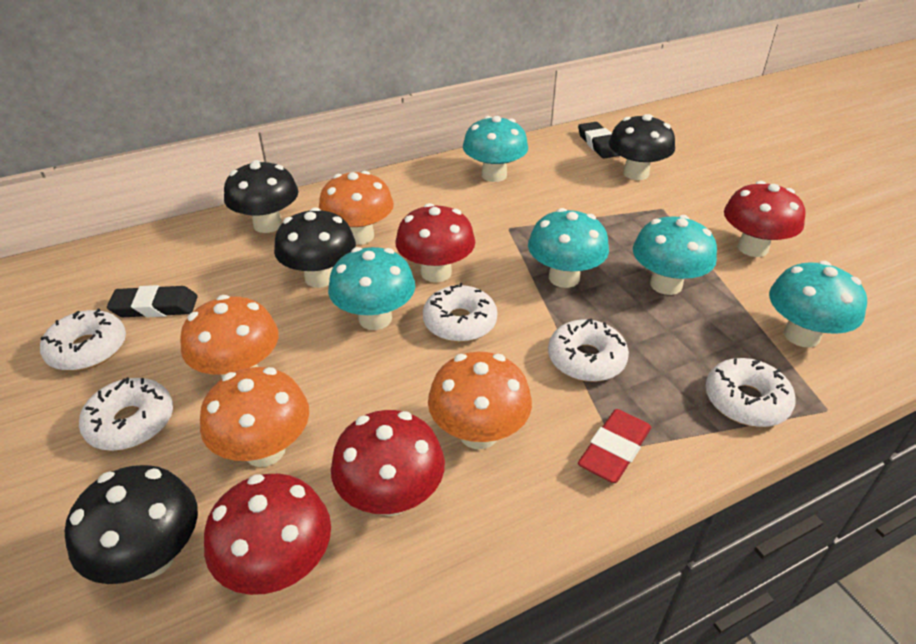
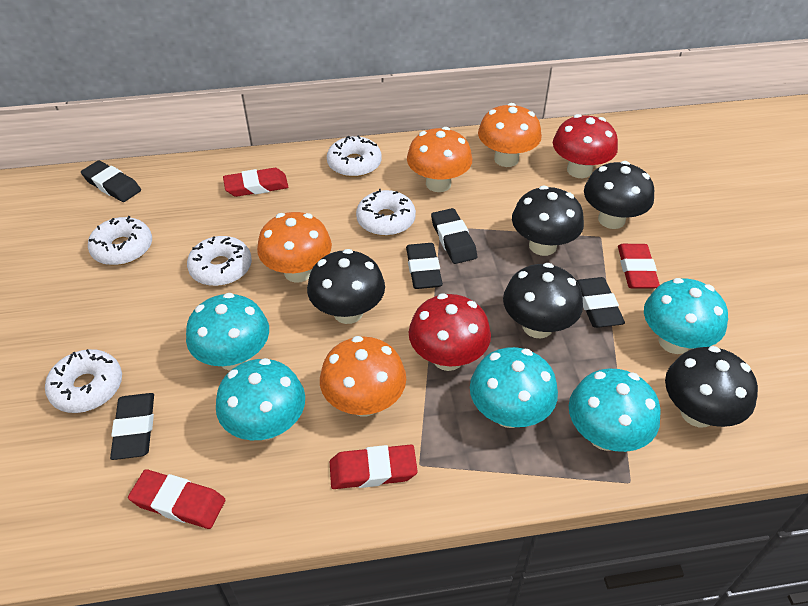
black eraser: 2 -> 5
black mushroom: 4 -> 5
red eraser: 1 -> 4
red mushroom: 4 -> 2

